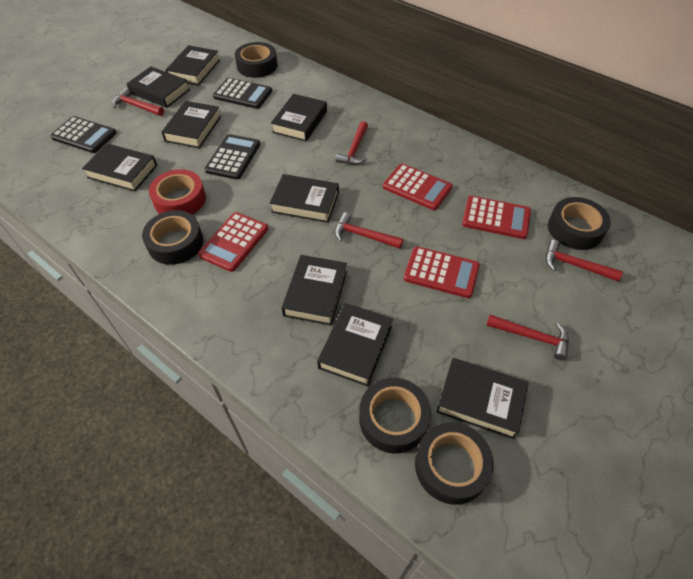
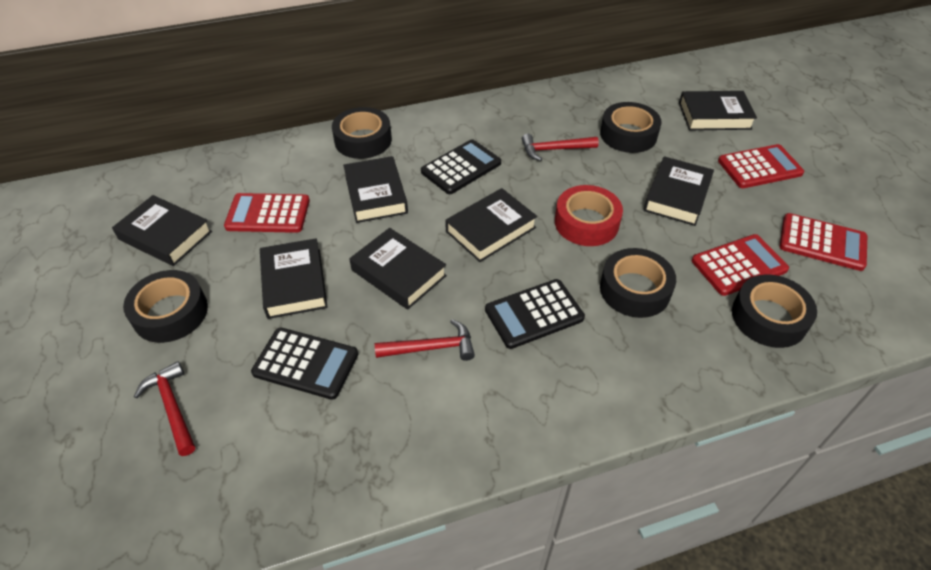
black book: 9 -> 7
red hammer: 5 -> 3

